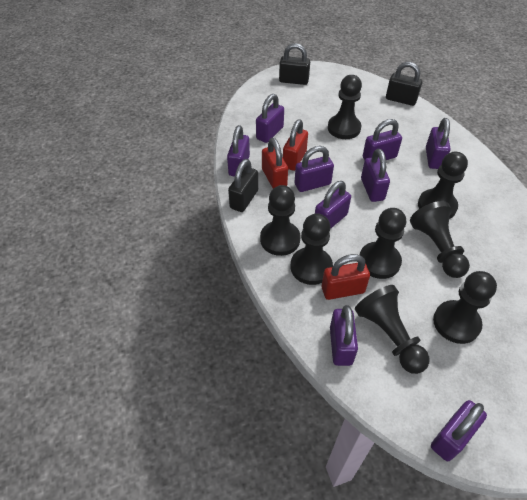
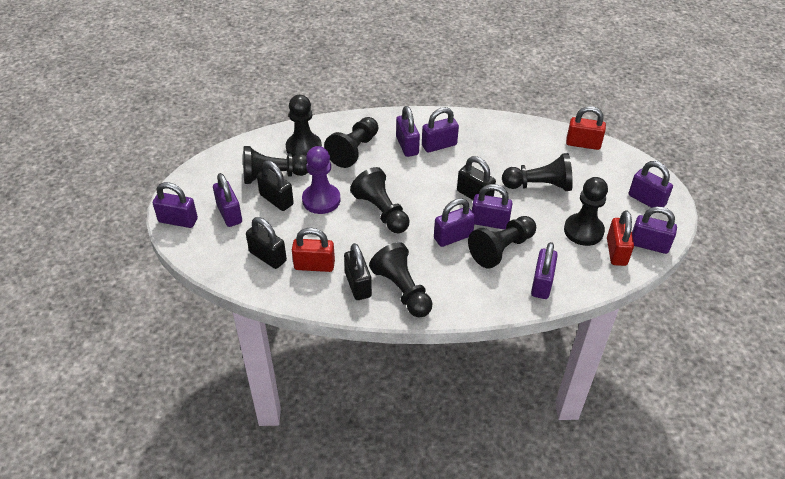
black padlock: 3 -> 4
purple pawn: 0 -> 1

